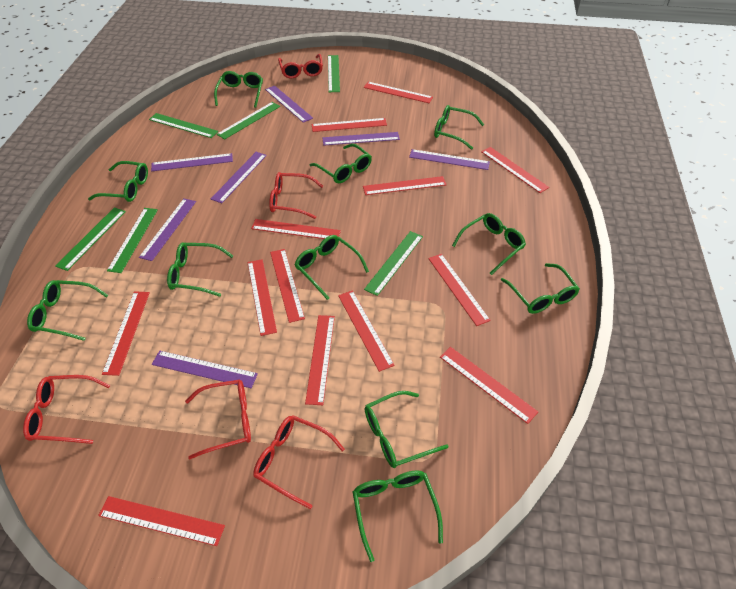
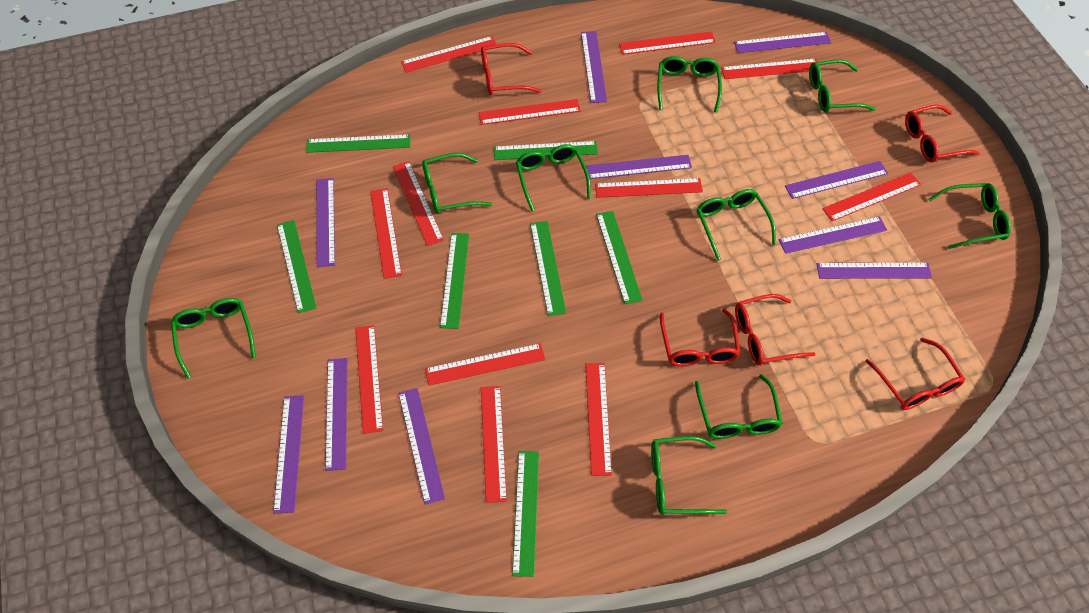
green glasses: 11 -> 9
green ruler: 6 -> 7
purple ruler: 7 -> 10
red ruler: 13 -> 12

